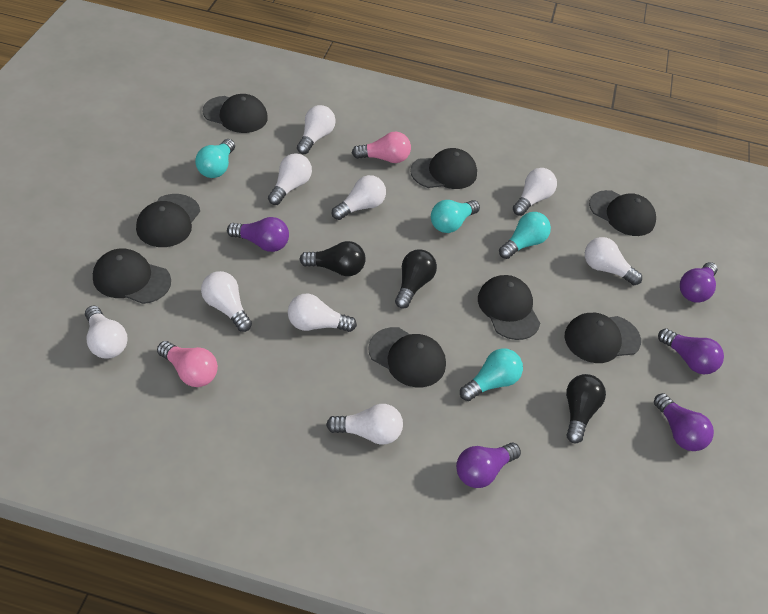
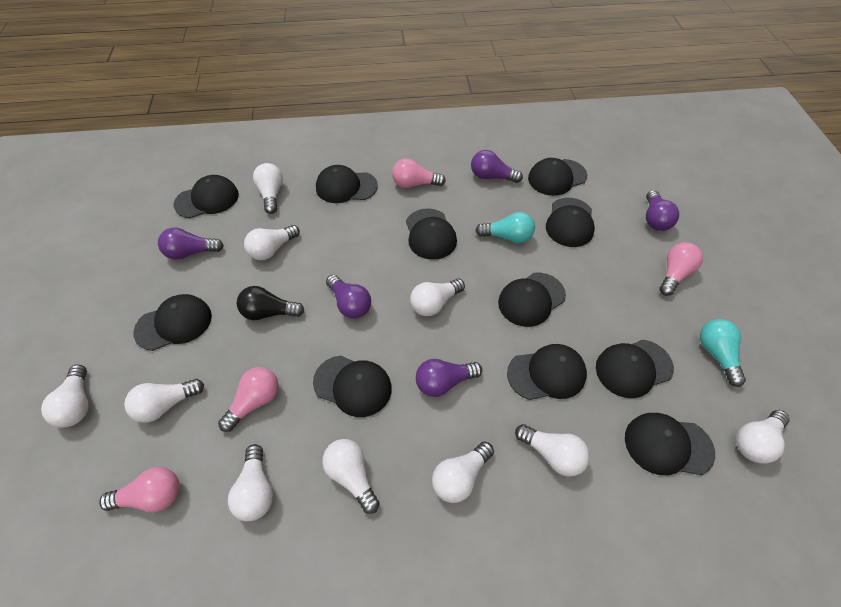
black cap: 8 -> 11
black light bulb: 3 -> 1
pink light bulb: 2 -> 4
turquoise light bulb: 4 -> 2
white light bulb: 9 -> 10

